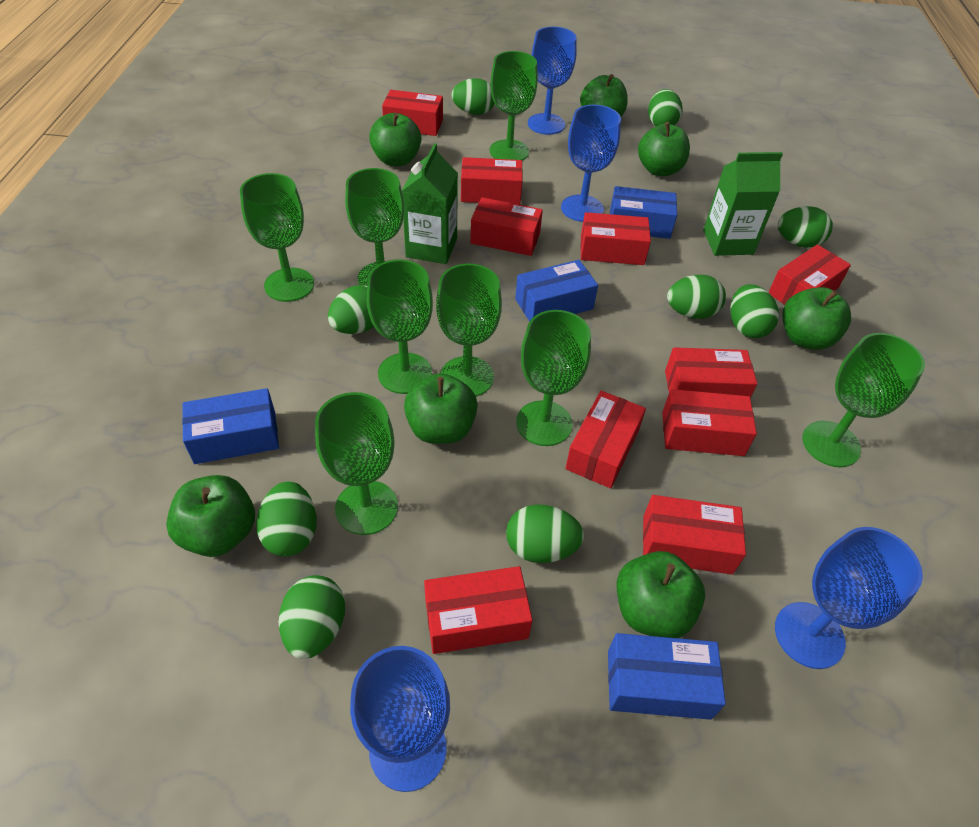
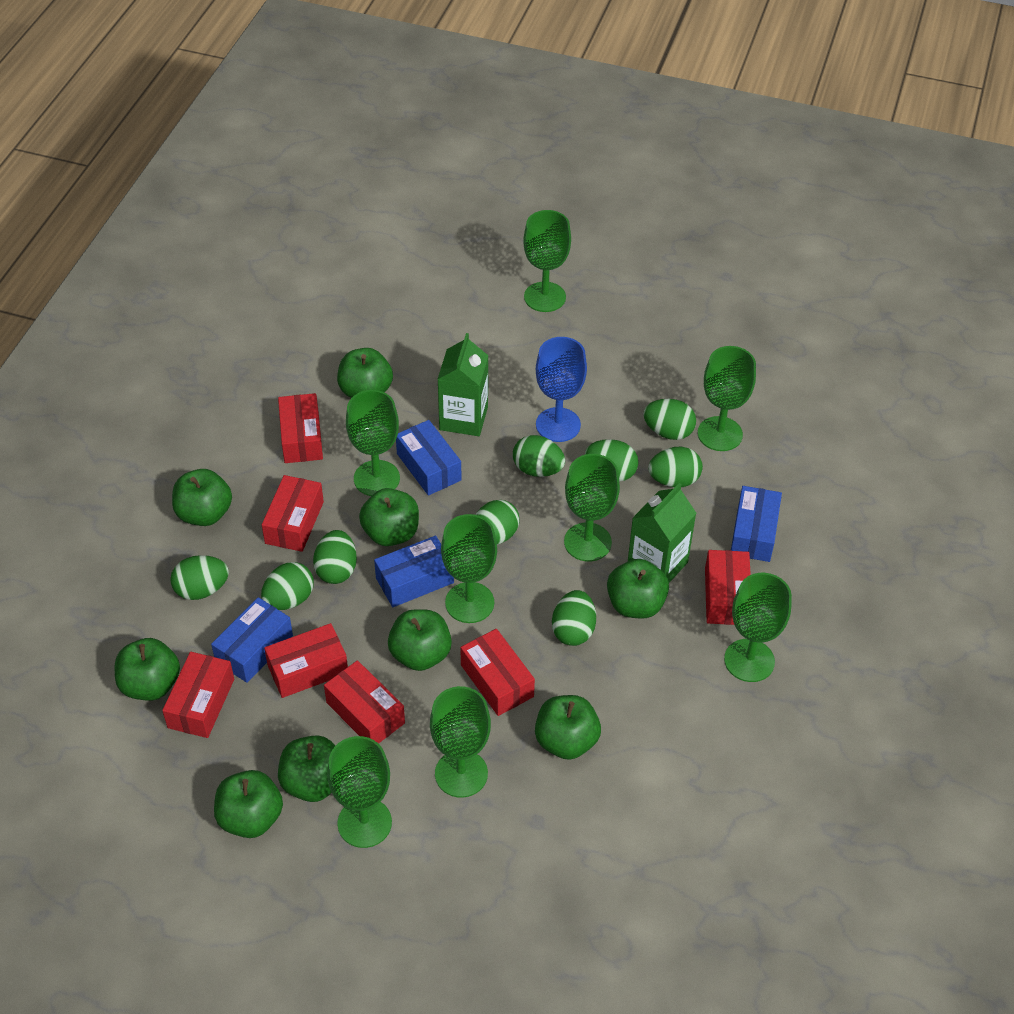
blue goblet: 4 -> 1
green apple: 7 -> 9
red box: 10 -> 7

